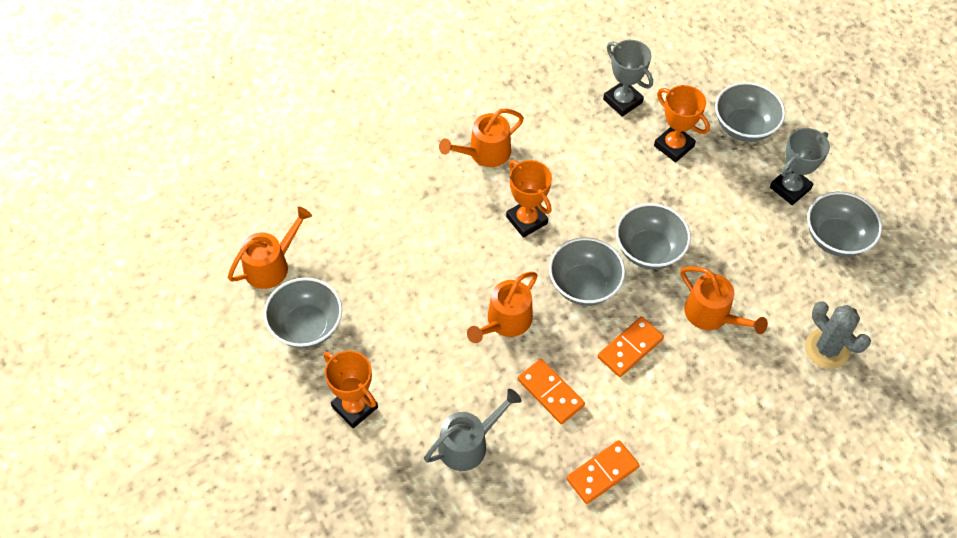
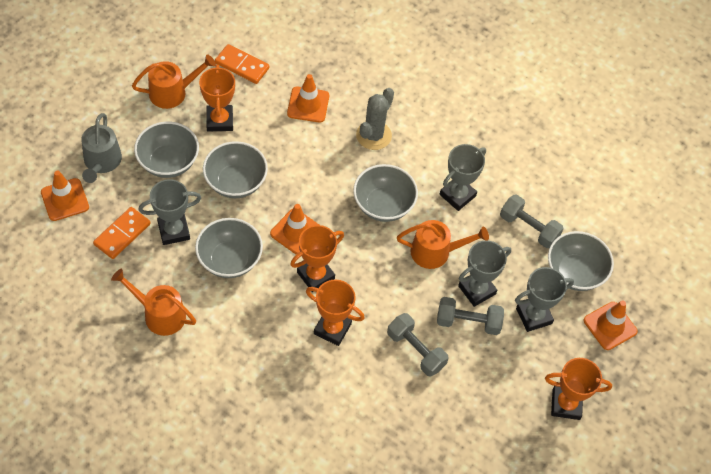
grey dumbbell: 0 -> 3
grey trophy: 2 -> 4
orange domino: 3 -> 2
orange traffic cone: 0 -> 4
orange trophy: 3 -> 4
orange watering can: 4 -> 3

